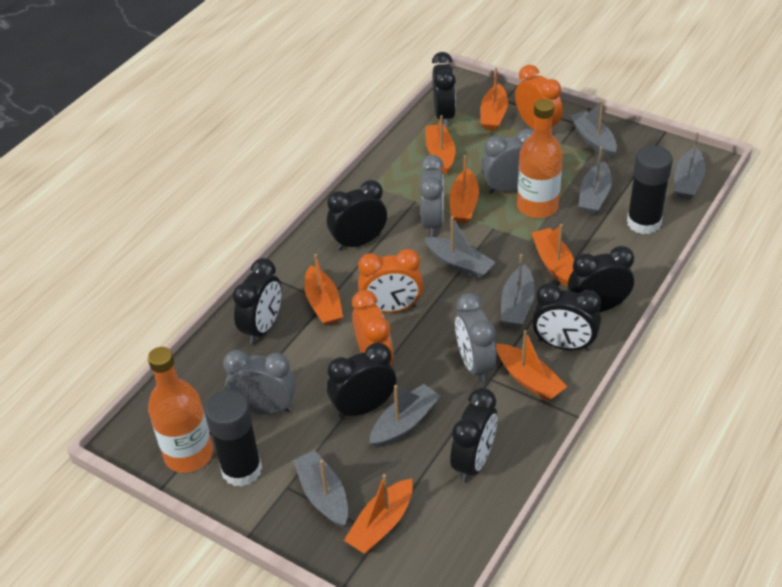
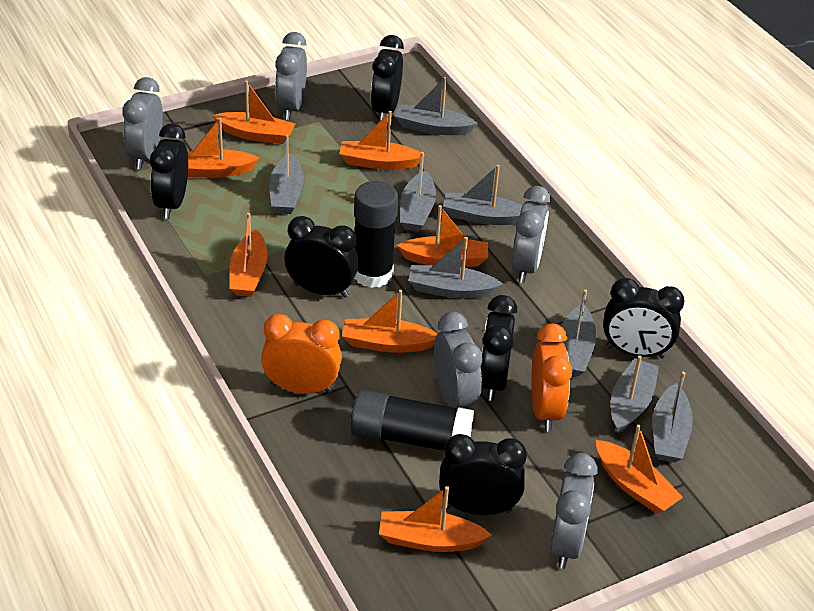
black clock: 7 -> 6
grey boat: 7 -> 8
grey clock: 4 -> 5
orange boat: 7 -> 8
orange bottle: 2 -> 0
orange clock: 3 -> 2

